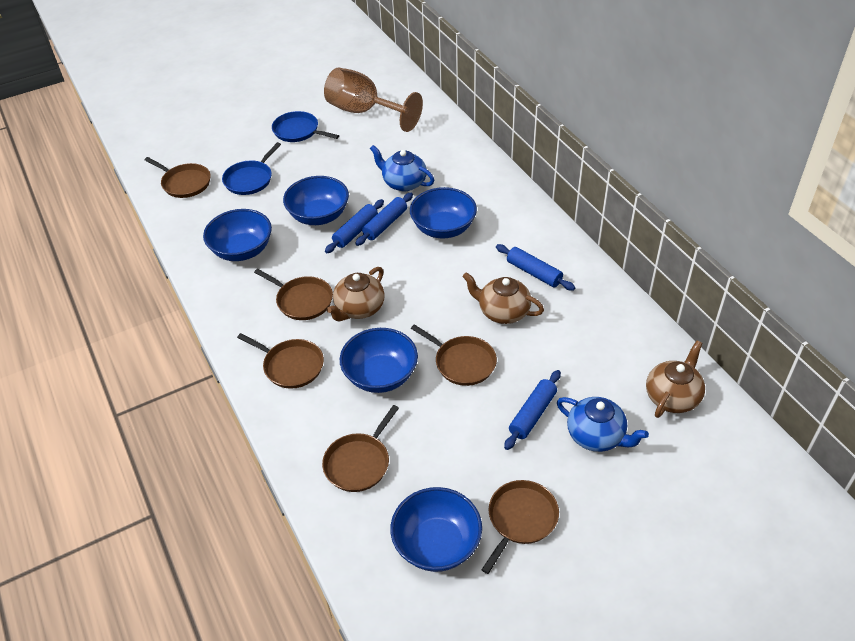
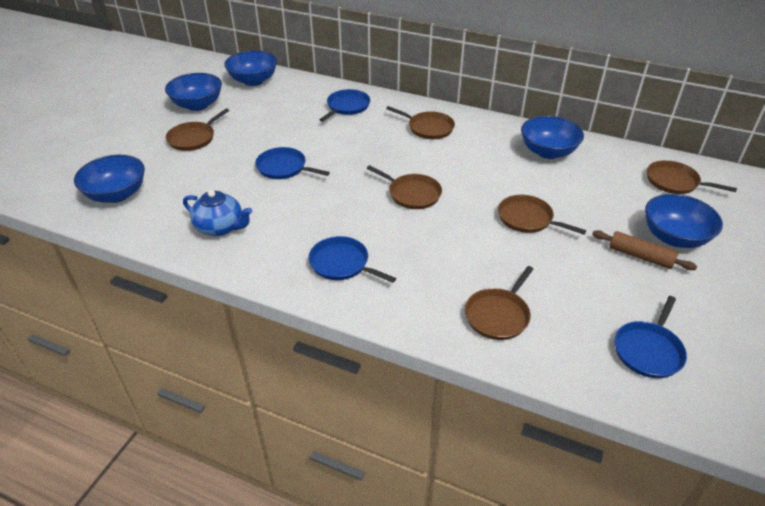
blue pan: 2 -> 4
blue rolling pin: 4 -> 0
blue teapot: 2 -> 1
brown goblet: 1 -> 0
brown rolling pin: 0 -> 1
brown teapot: 3 -> 0

